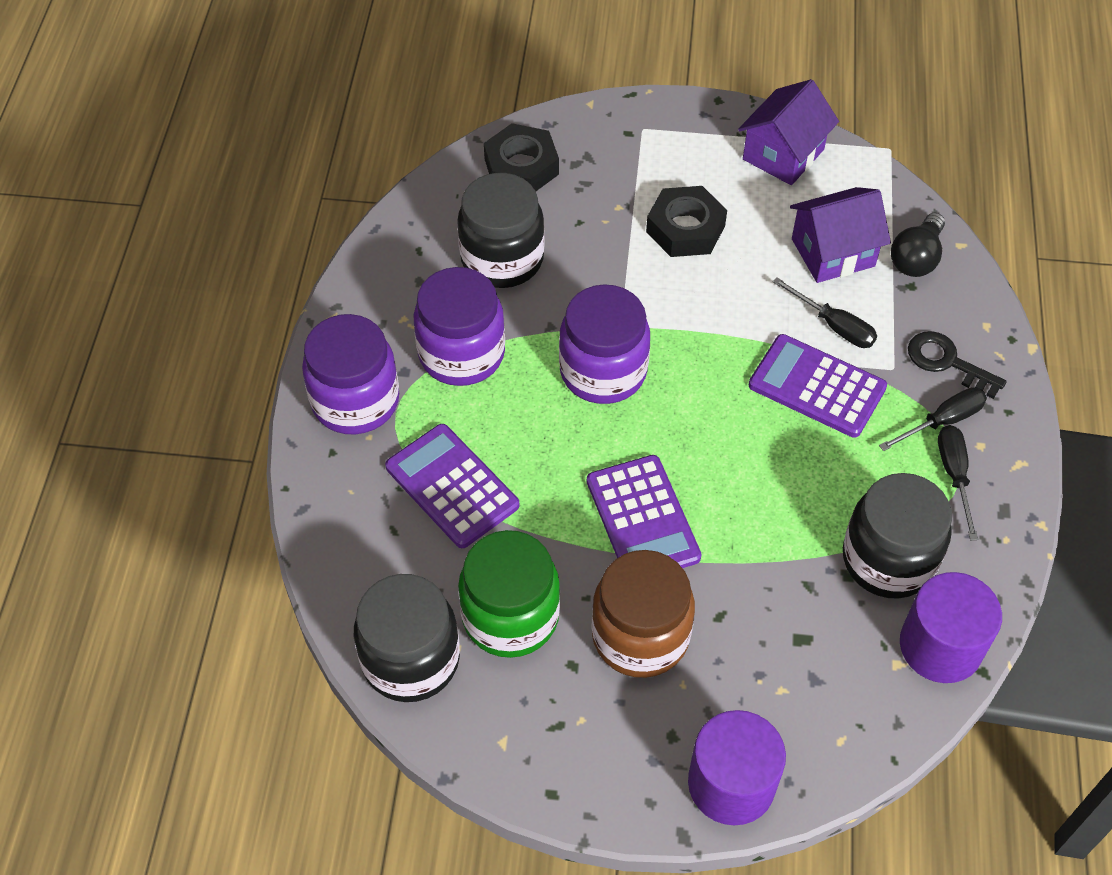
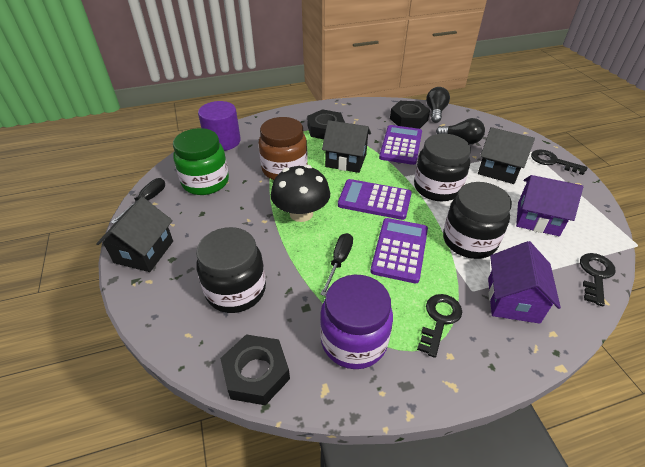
black house: 0 -> 3
black key: 1 -> 3
black light bulb: 1 -> 2
black mushroom: 0 -> 1
black nut: 2 -> 3
black screwdriver: 3 -> 2
purple cylinder: 2 -> 1
purple jar: 3 -> 1

